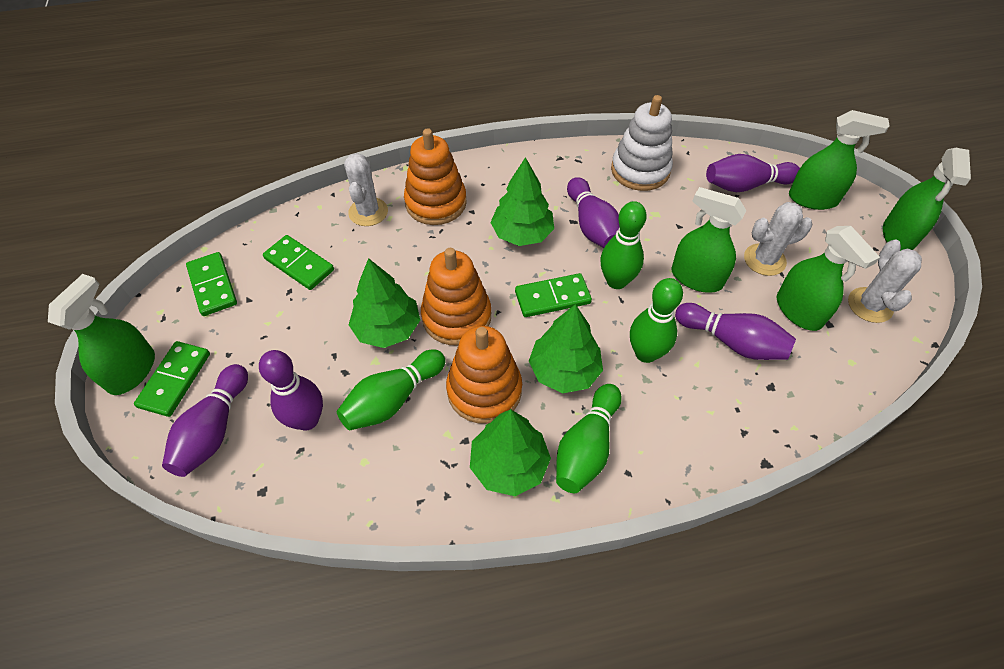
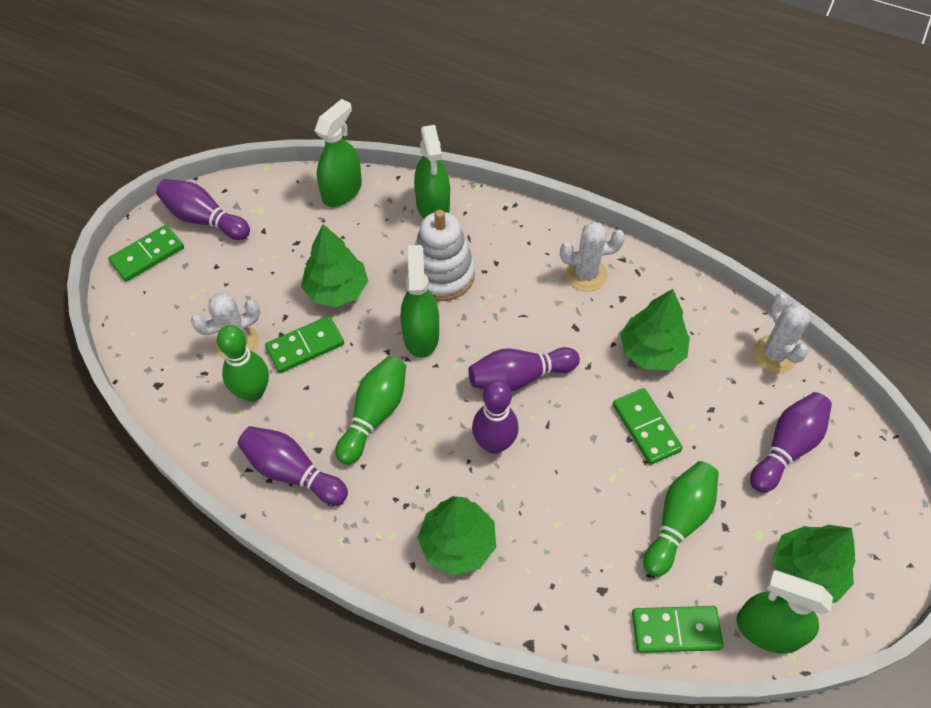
green bowling pin: 4 -> 3
green spray bottle: 5 -> 4
orange stacking toy: 3 -> 0

